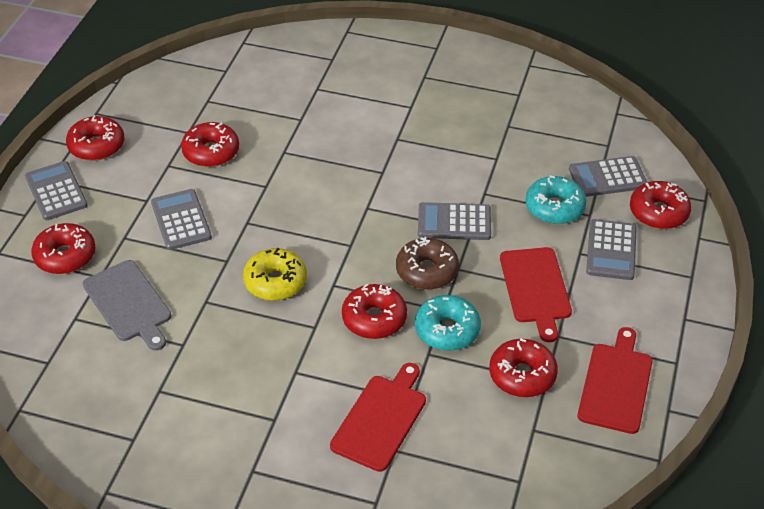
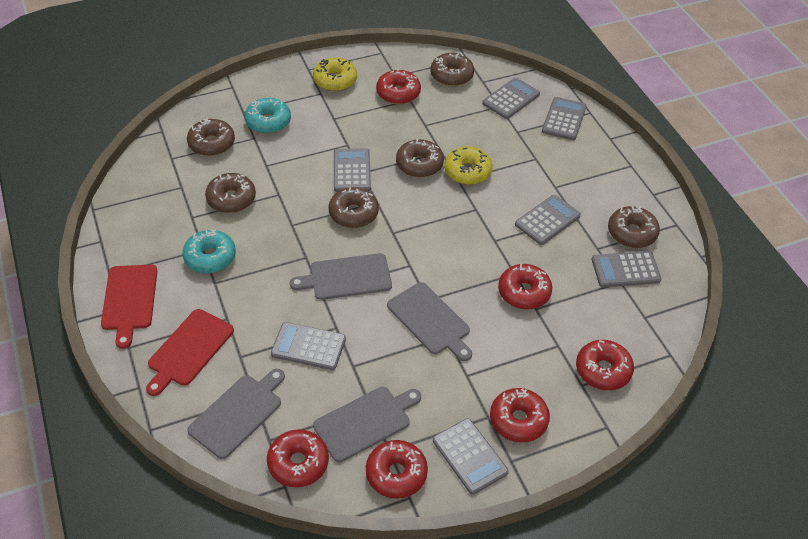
brown donut: 1 -> 6
grey calculator: 5 -> 7
grey cutting board: 1 -> 4
red cutting board: 3 -> 2
yellow donut: 1 -> 2

